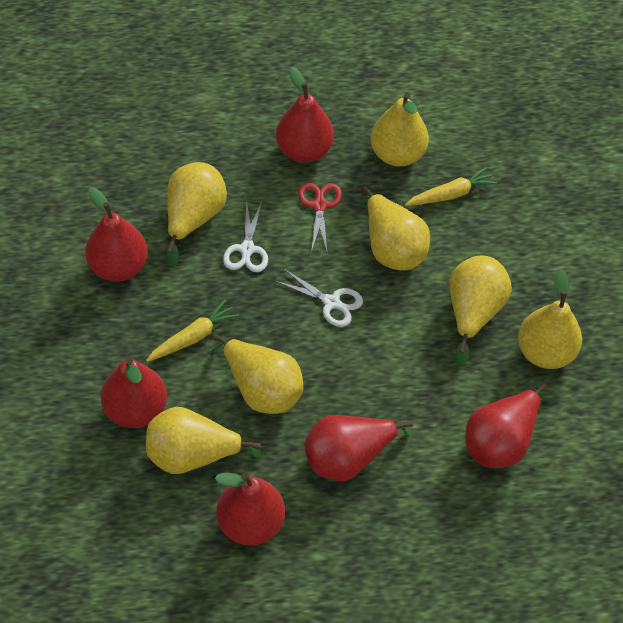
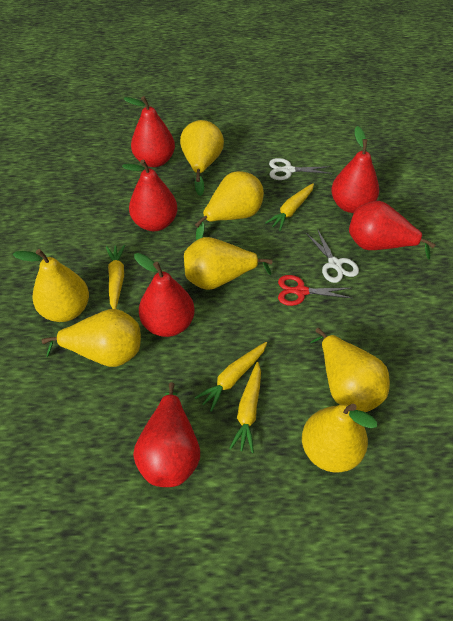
yellow carrot: 2 -> 4

